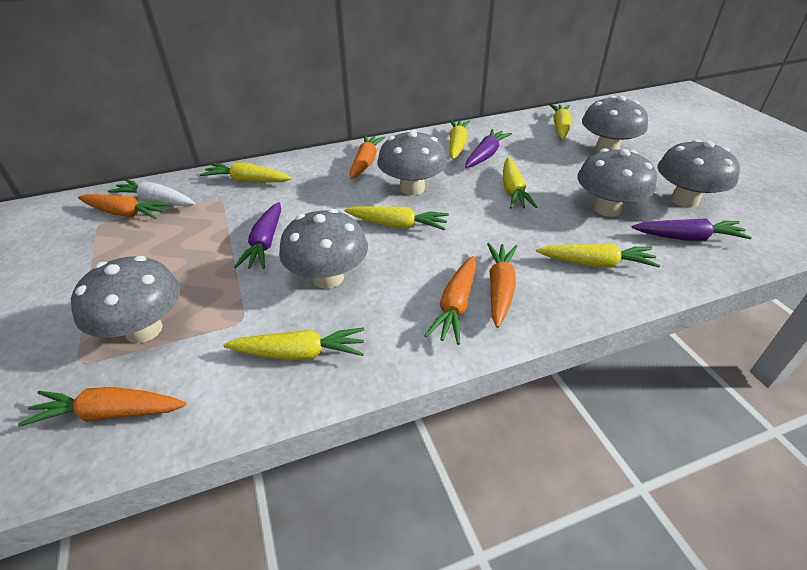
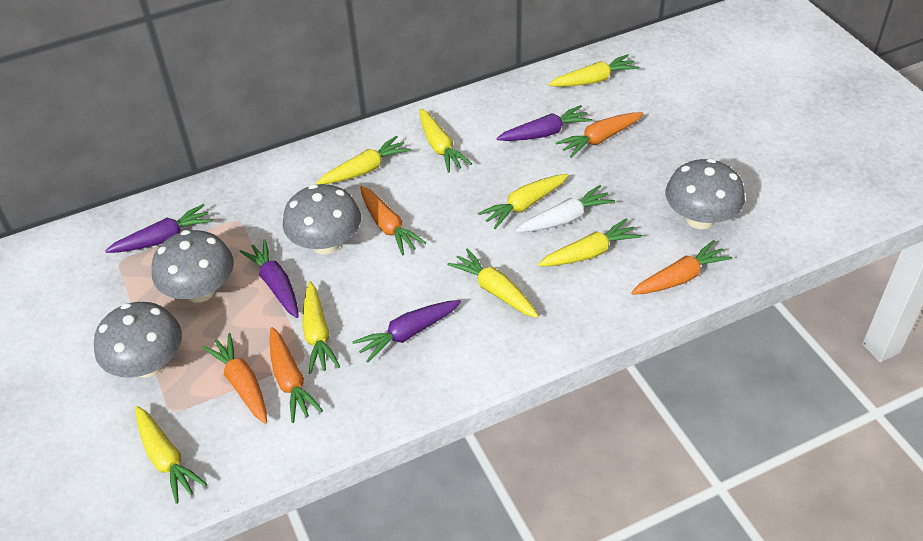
grey mushroom: 6 -> 4
purple carrot: 3 -> 4
yellow carrot: 7 -> 8

